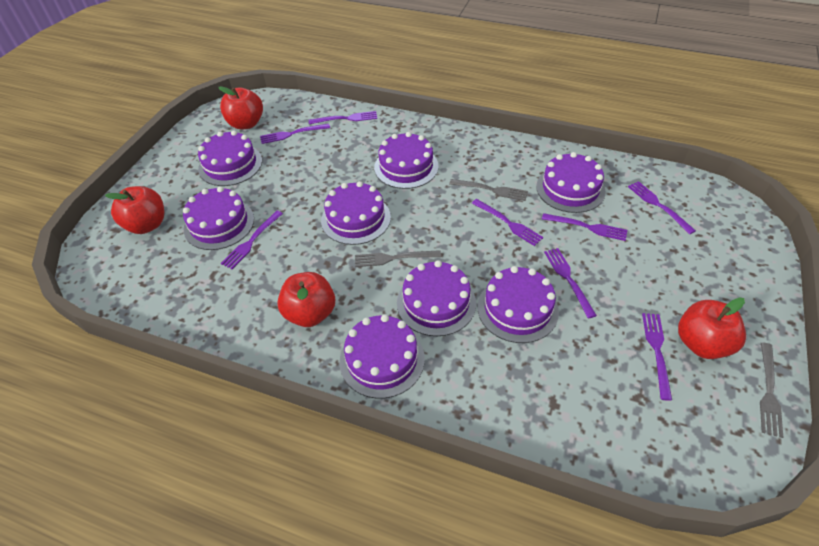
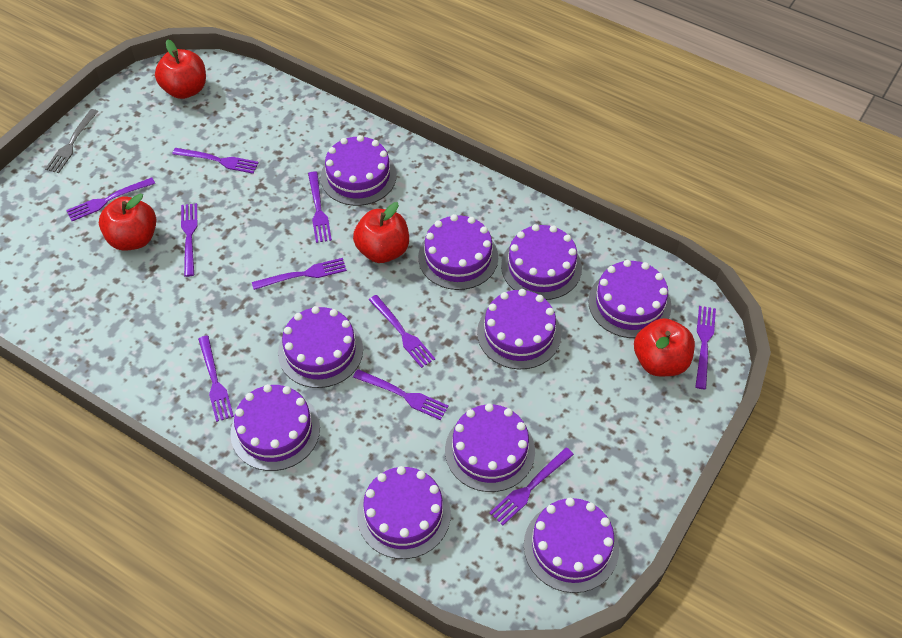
grey fork: 3 -> 1
purple cake: 8 -> 10
purple fork: 8 -> 10

